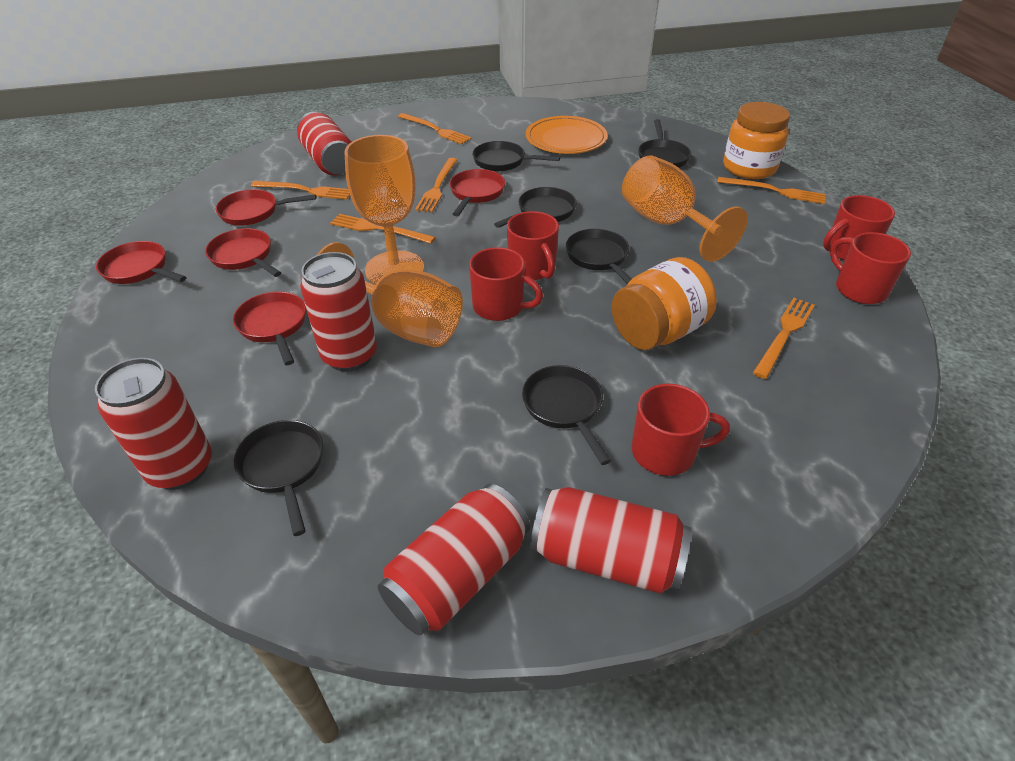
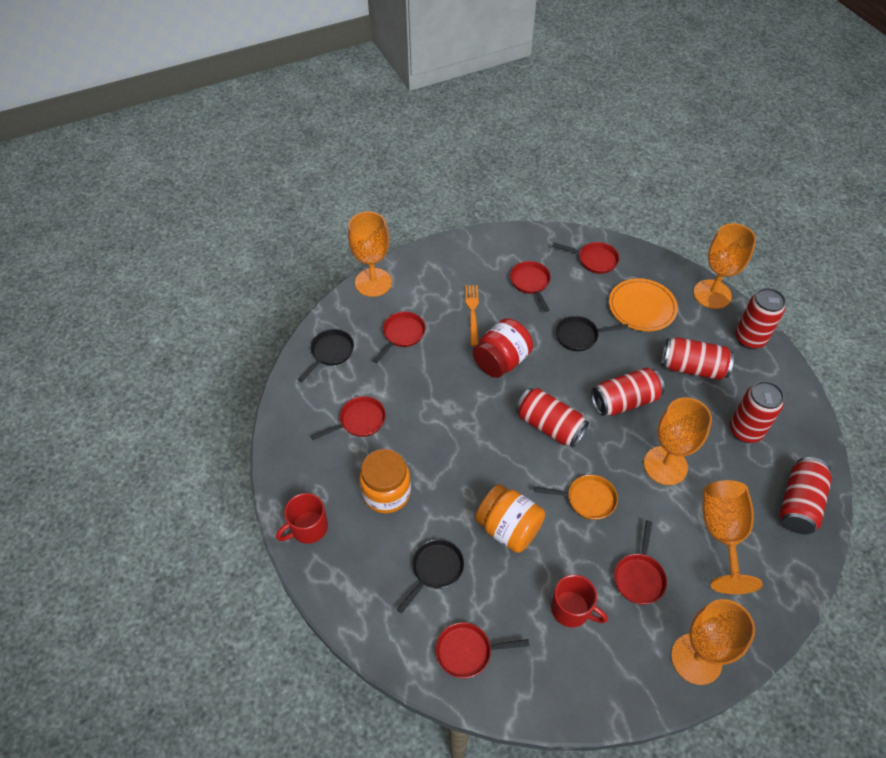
black pan: 6 -> 3
orange fork: 6 -> 1
orange goblet: 3 -> 5
orange pan: 0 -> 1
red can: 5 -> 6
red jar: 0 -> 1
red mug: 5 -> 2
red pan: 5 -> 6

